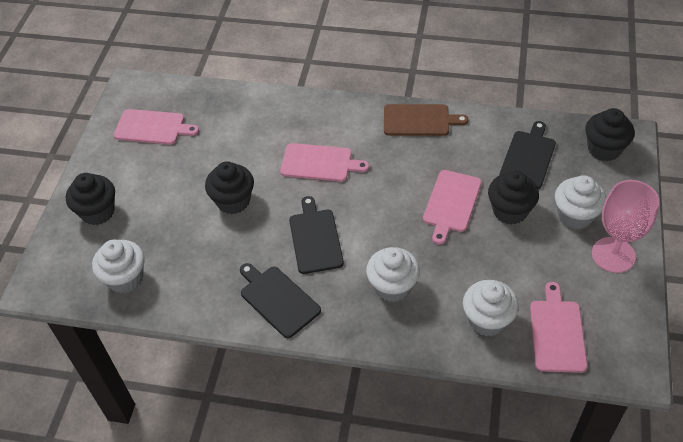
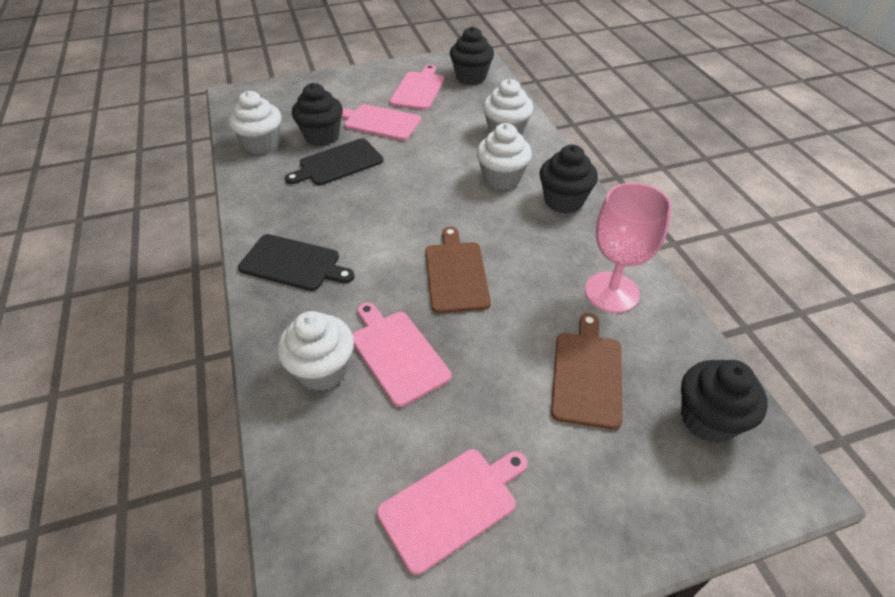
black cutting board: 3 -> 2
brown cutting board: 1 -> 2

